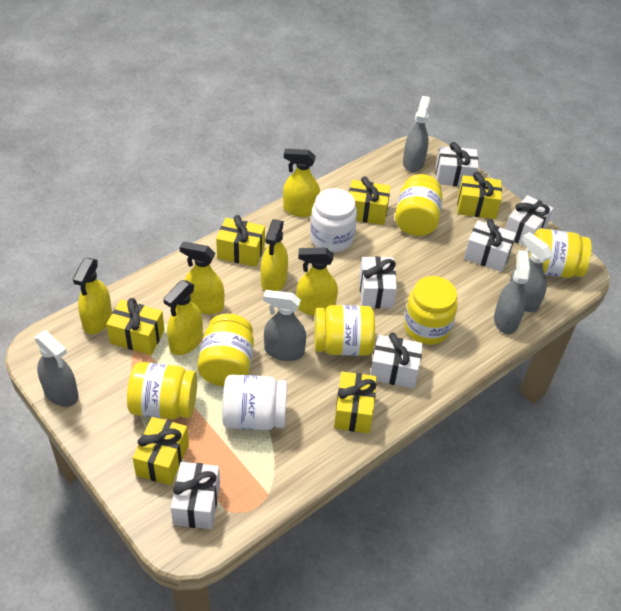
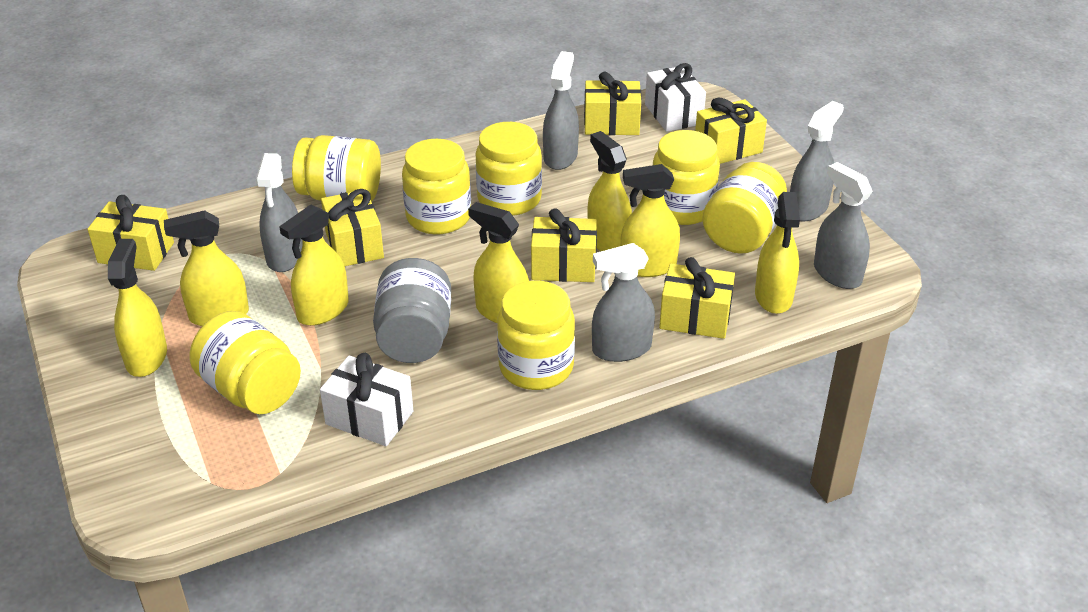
grey jar: 0 -> 1
white gift: 6 -> 2
white jar: 2 -> 0
yellow jar: 6 -> 7
yellow spray bottle: 6 -> 7

